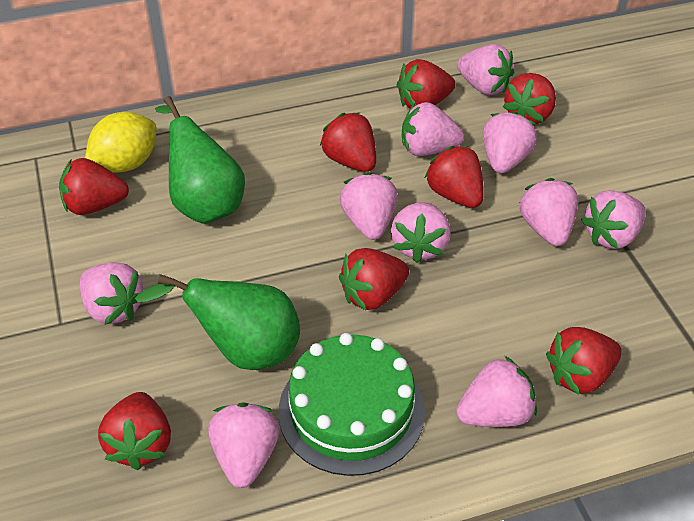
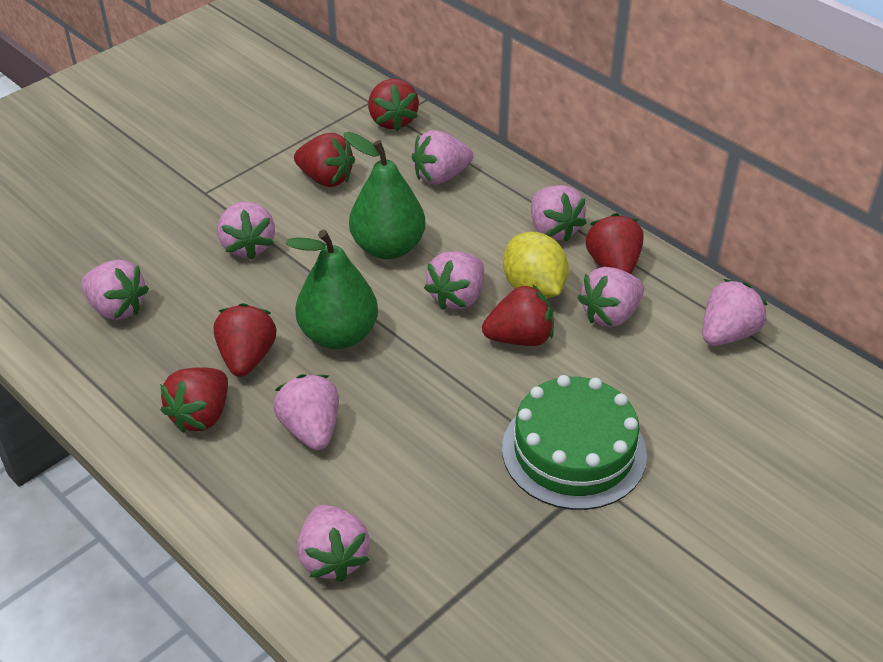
pink strawberry: 10 -> 9
red strawberry: 8 -> 6

